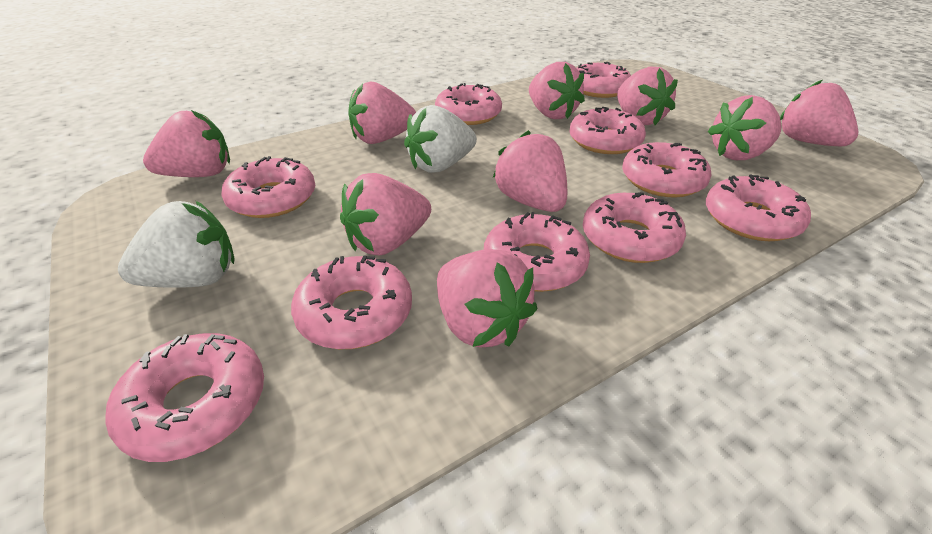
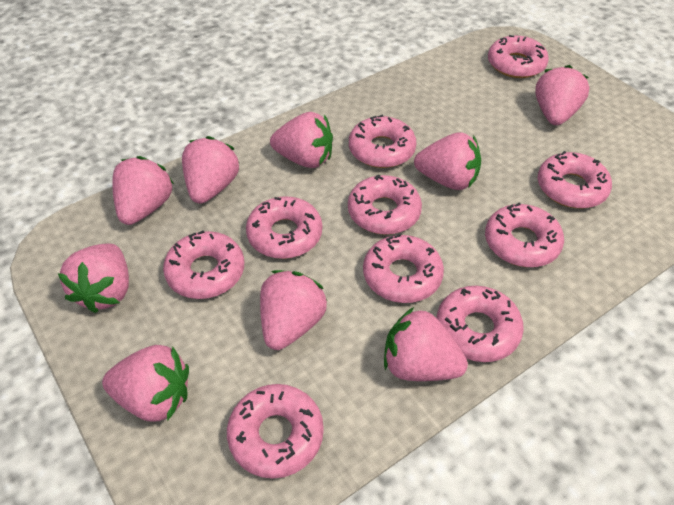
white strawberry: 2 -> 0

